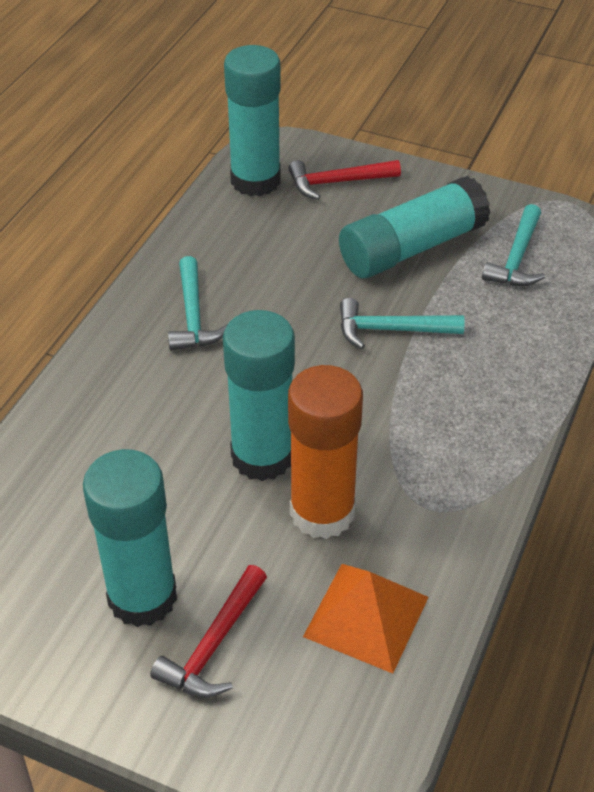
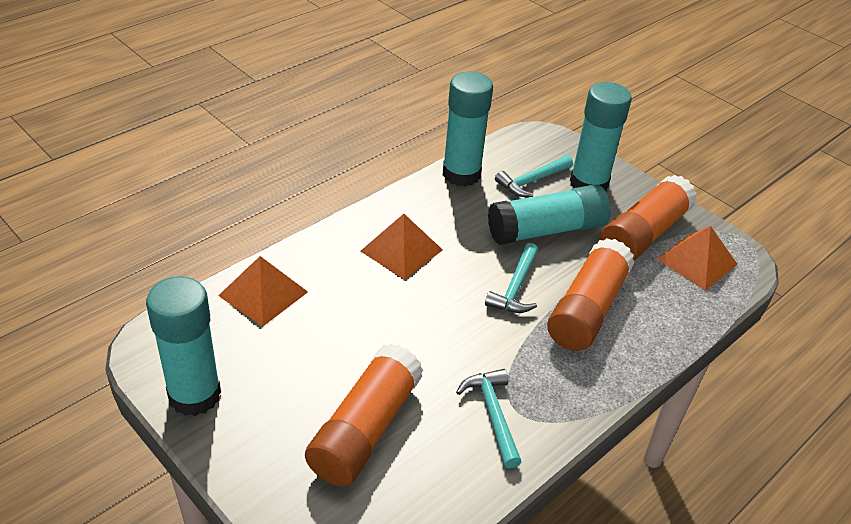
orange glue stick: 1 -> 3
orange pyramid: 1 -> 3
red hammer: 2 -> 0

